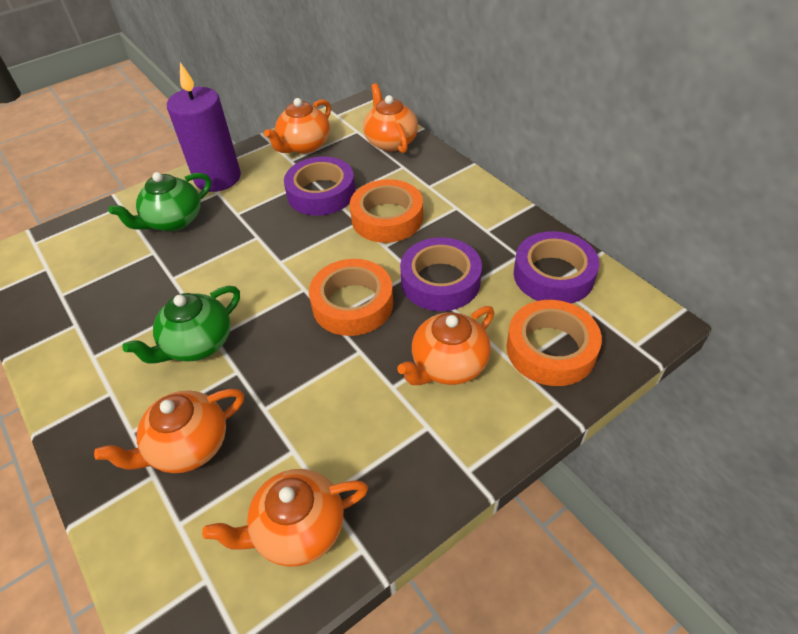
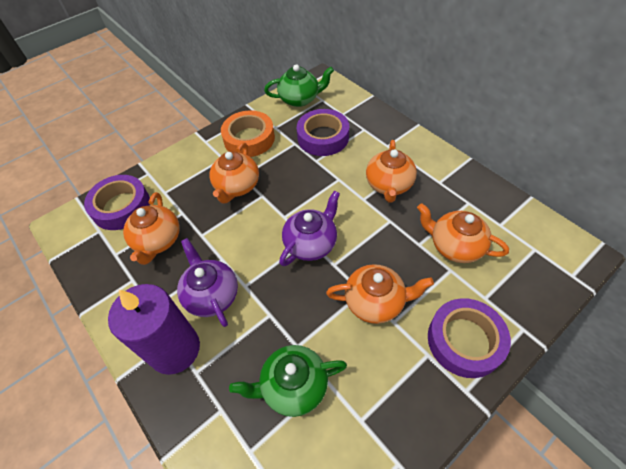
orange tape: 3 -> 1
purple teapot: 0 -> 2

